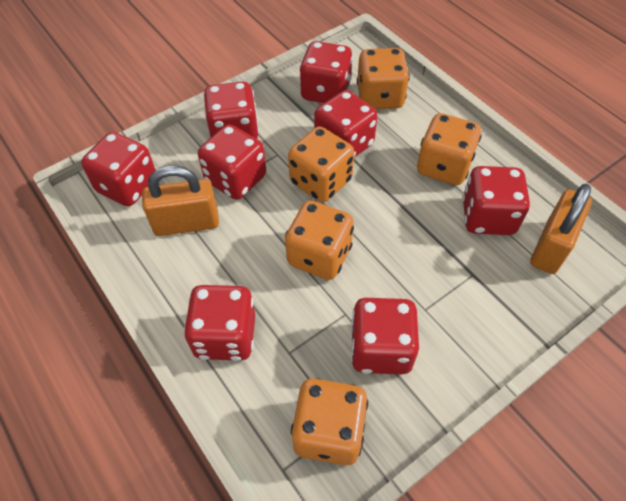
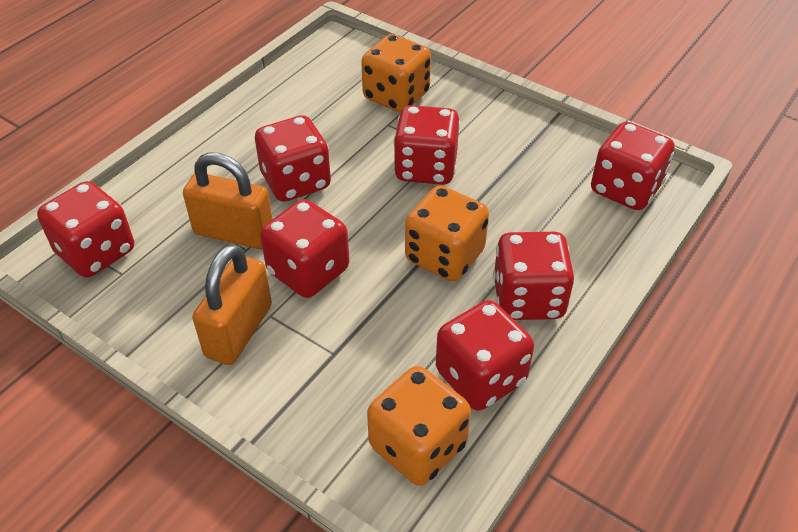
orange dice: 5 -> 3
red dice: 8 -> 7

